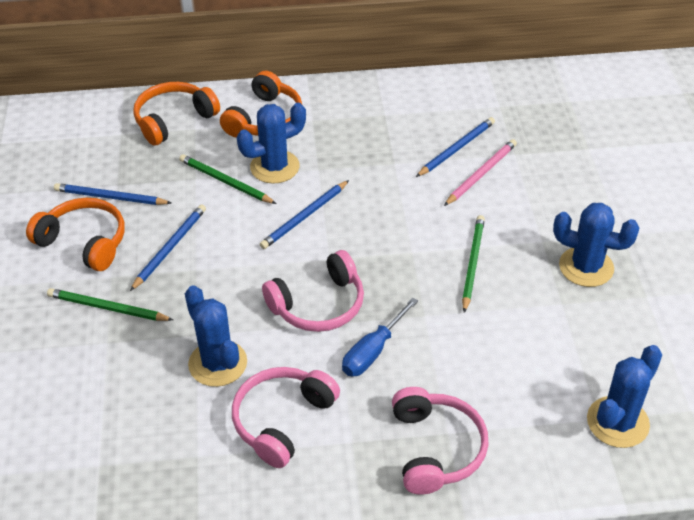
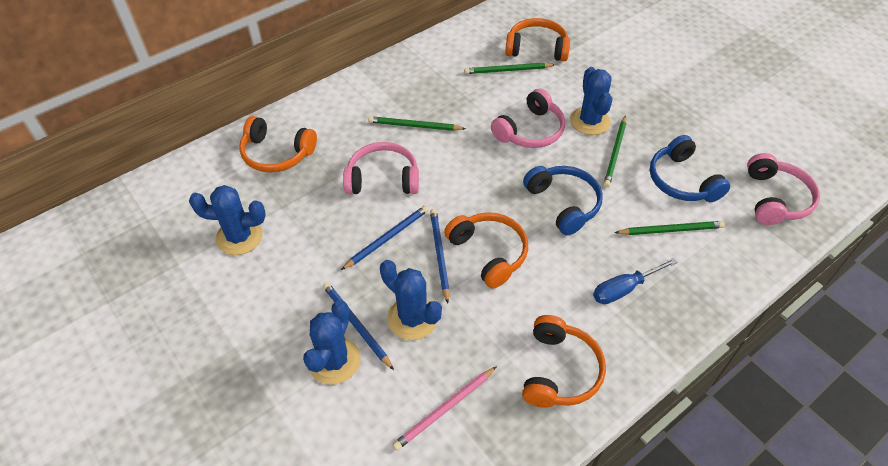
blue headphones: 0 -> 2
blue pencil: 4 -> 3
green pencil: 3 -> 4
orange headphones: 3 -> 4

